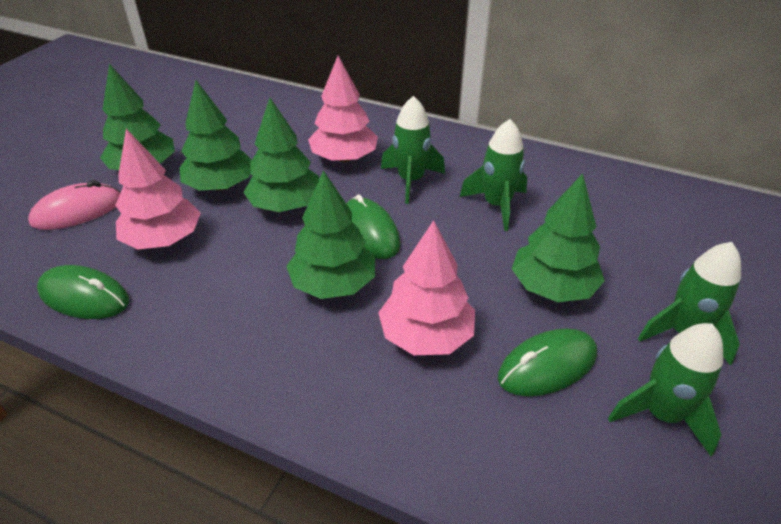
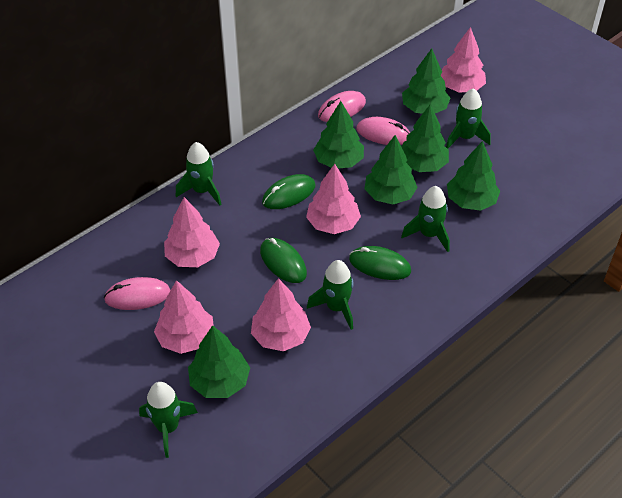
green rocket: 4 -> 5
green tree: 5 -> 6
pink mouse: 1 -> 3
pink tree: 3 -> 5

